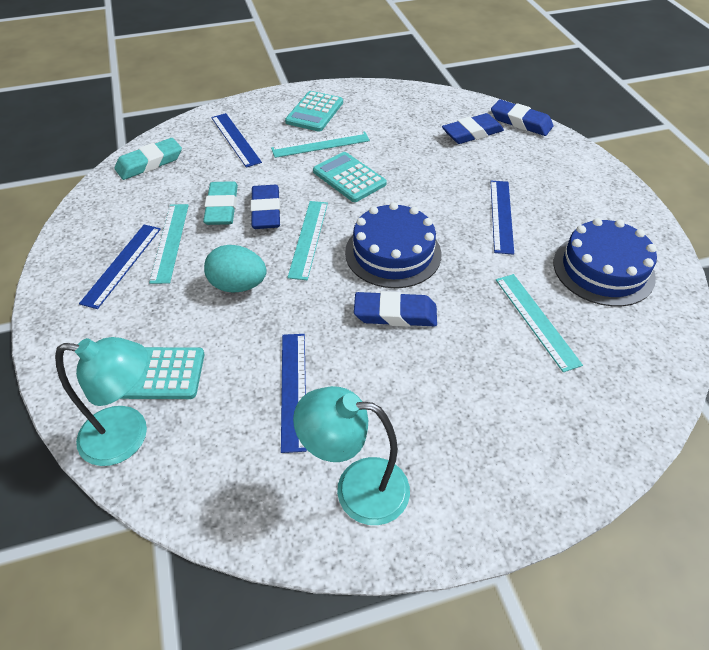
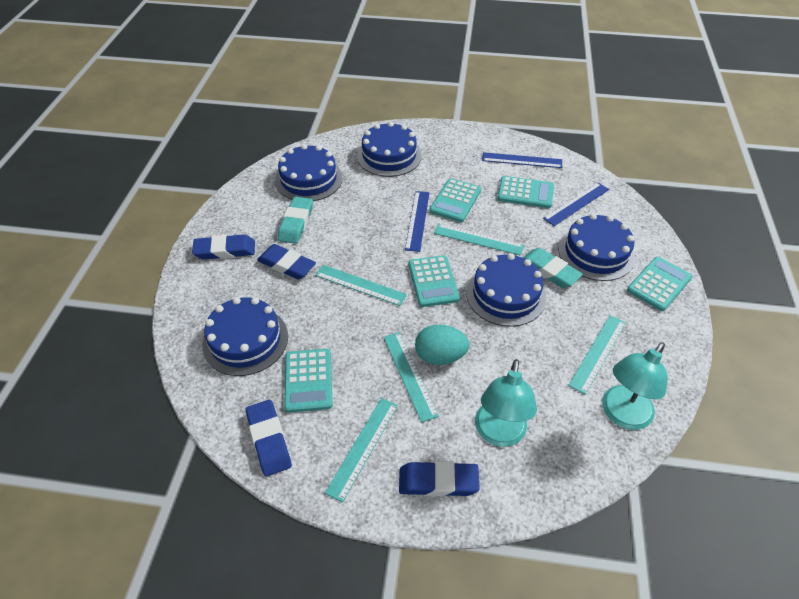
blue cake: 2 -> 5
blue ruler: 4 -> 3
turquoise calculator: 3 -> 5
turquoise ruler: 4 -> 5

